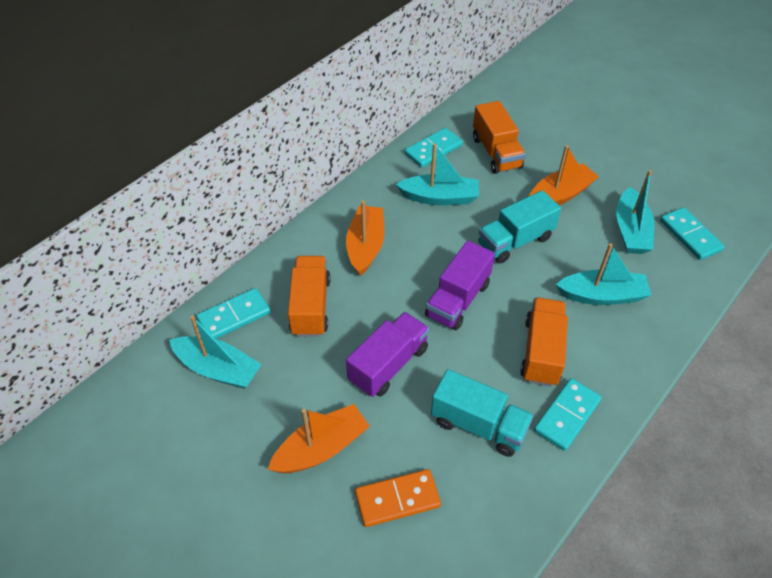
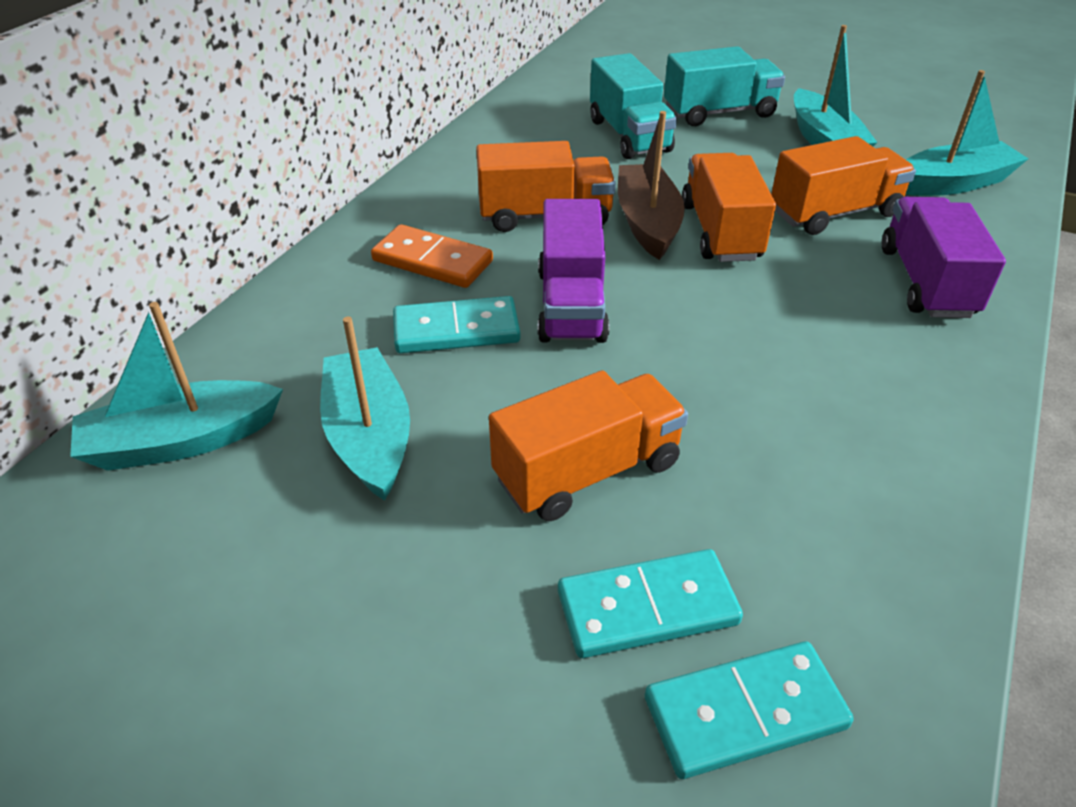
brown boat: 0 -> 1
orange boat: 3 -> 0
orange truck: 3 -> 4
turquoise domino: 4 -> 3

